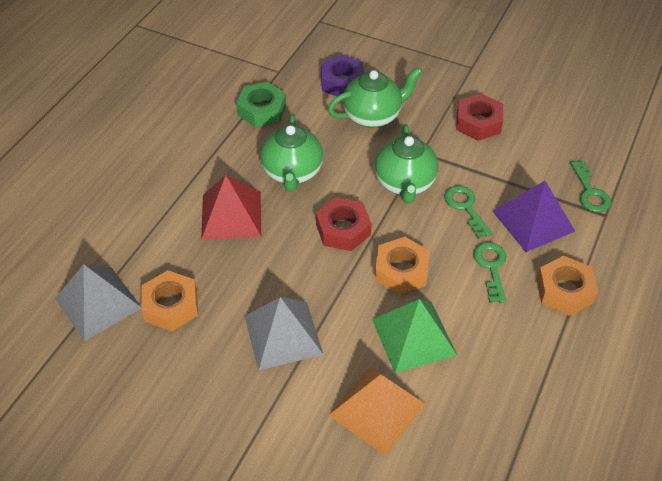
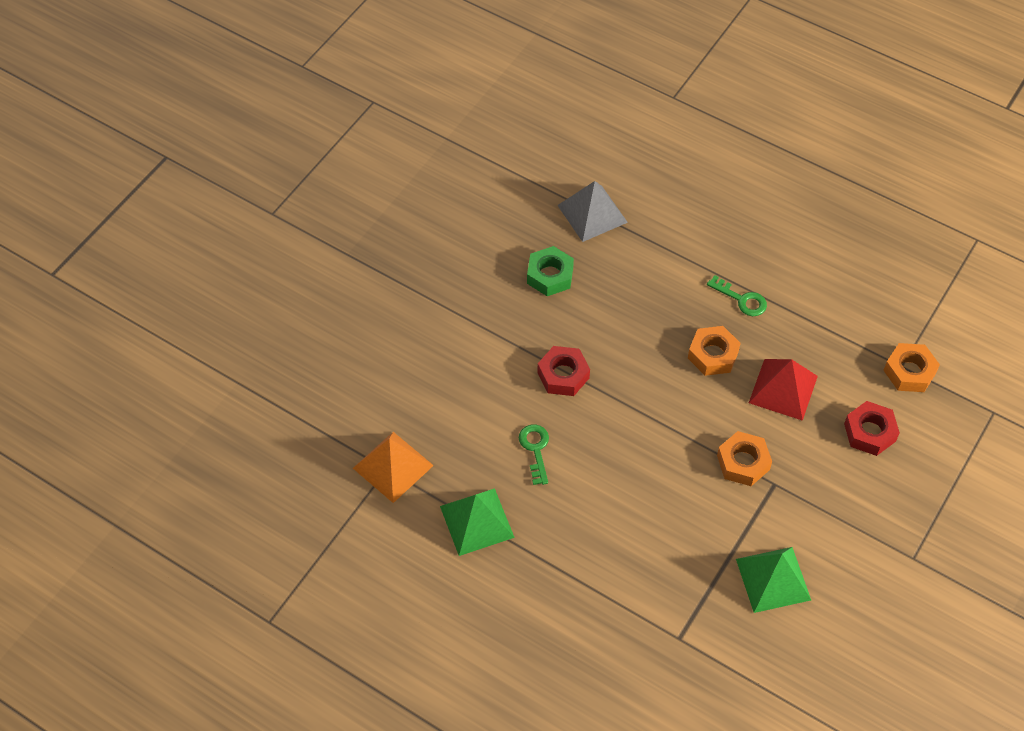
green key: 3 -> 2
green pyramid: 1 -> 2
green teapot: 3 -> 0
grey pyramid: 2 -> 1
purple nut: 1 -> 0
purple pyramid: 1 -> 0

